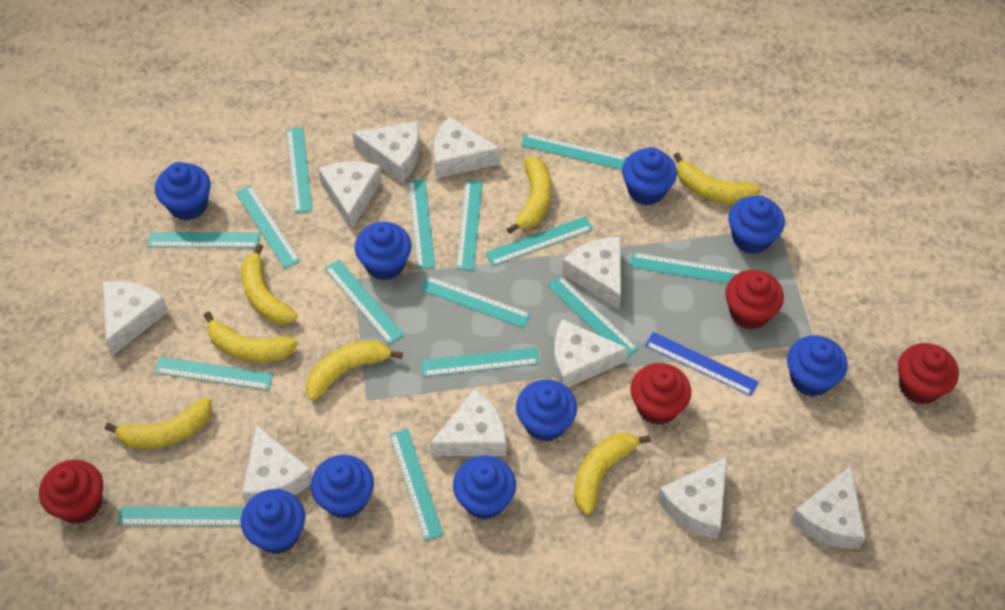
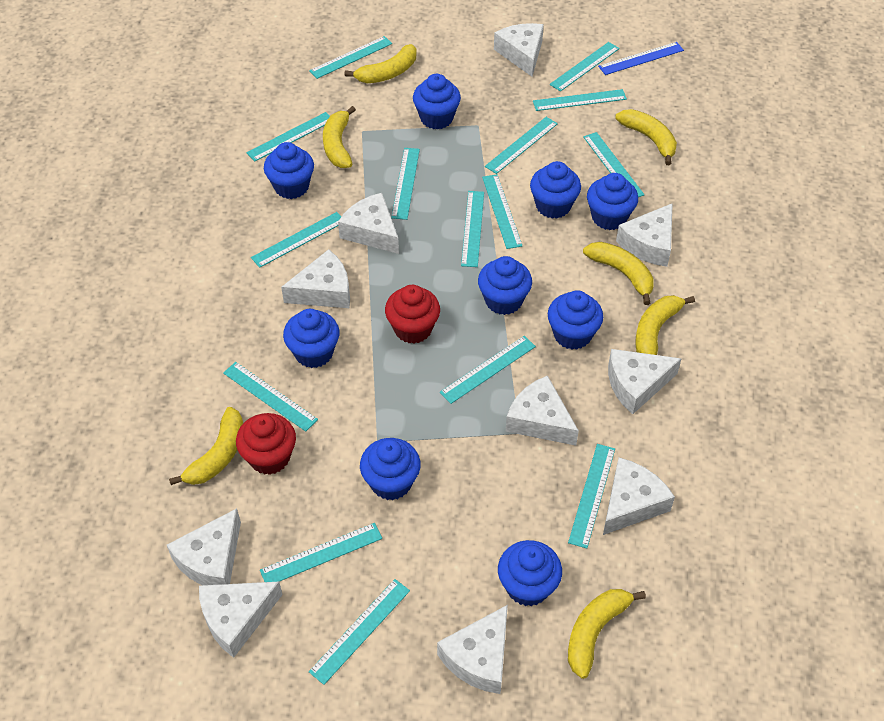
red cupcake: 4 -> 2

